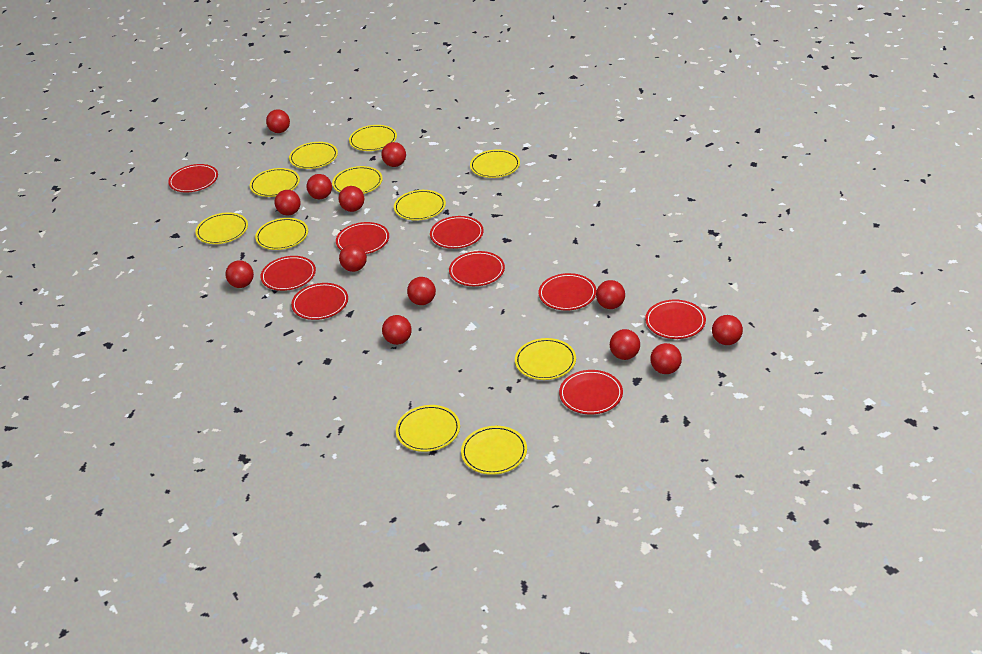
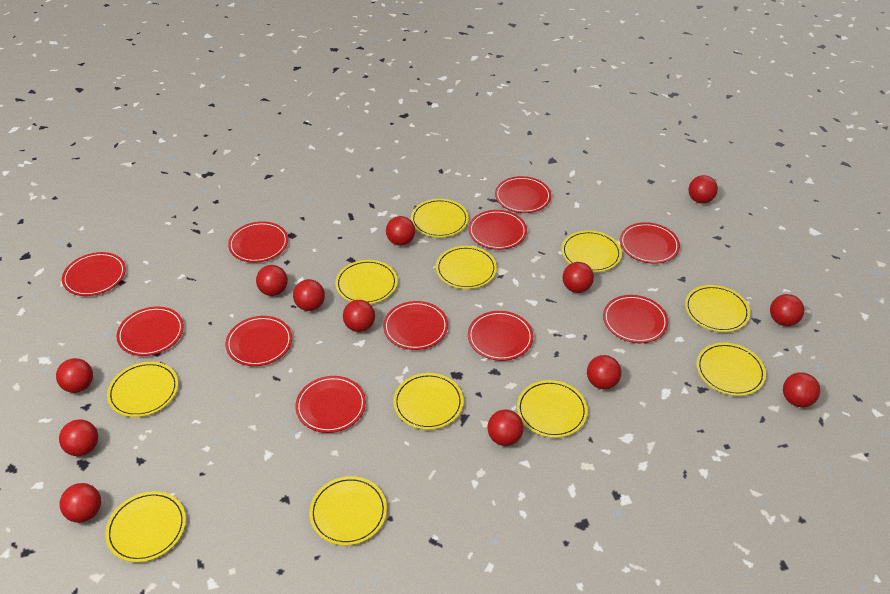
red plate: 9 -> 11

